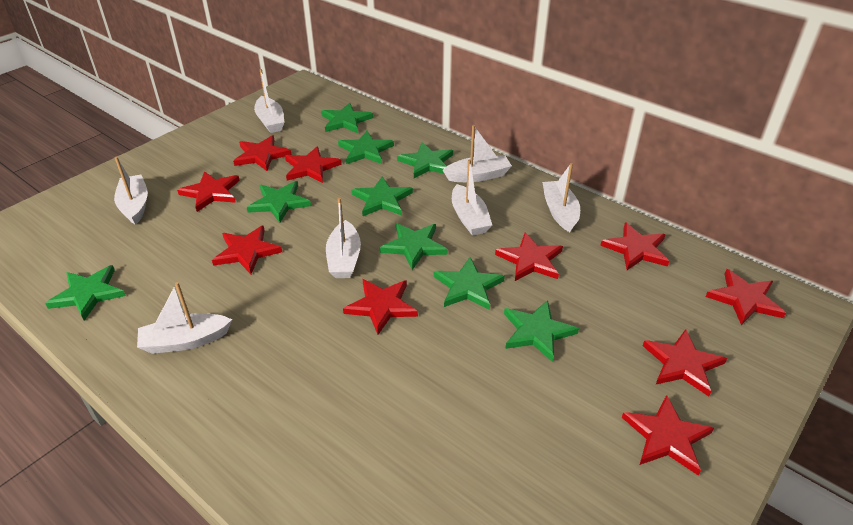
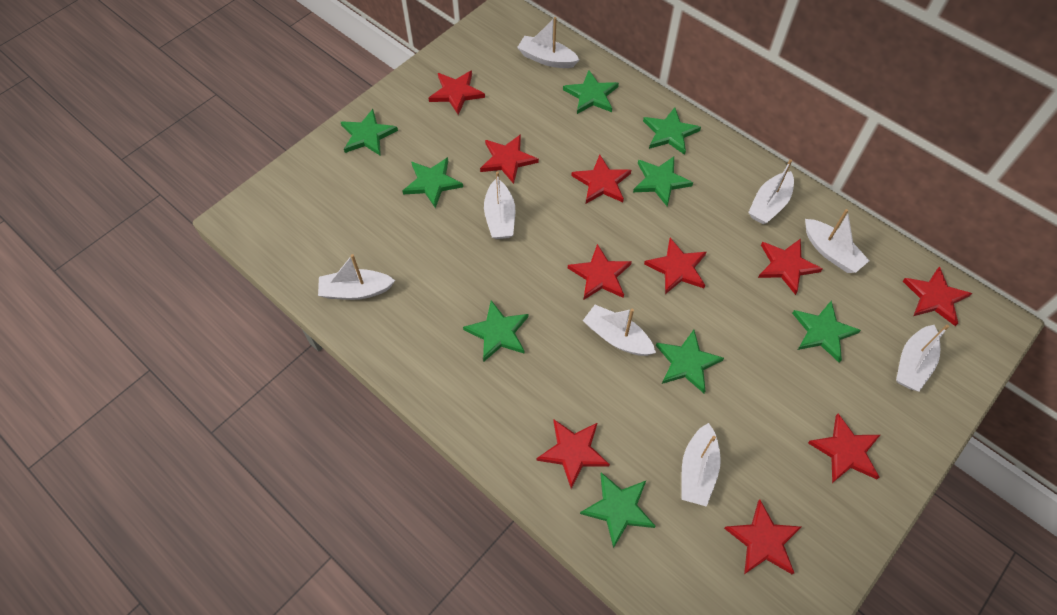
white boat: 7 -> 8

